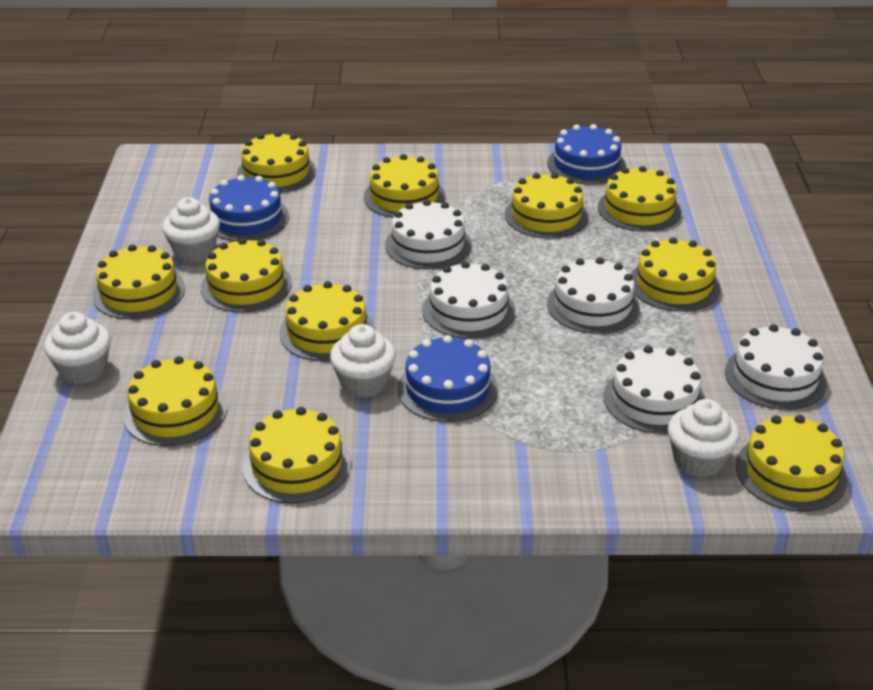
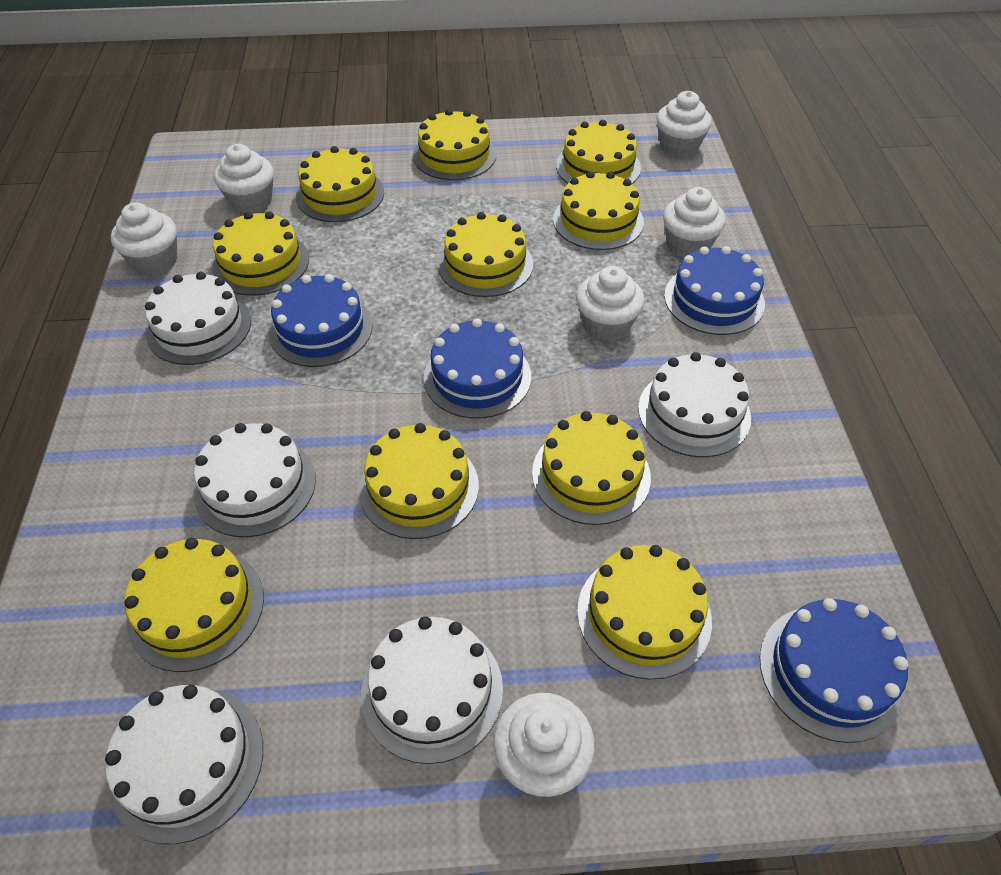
blue cake: 3 -> 4
white cupcake: 4 -> 6
yellow cake: 11 -> 10

